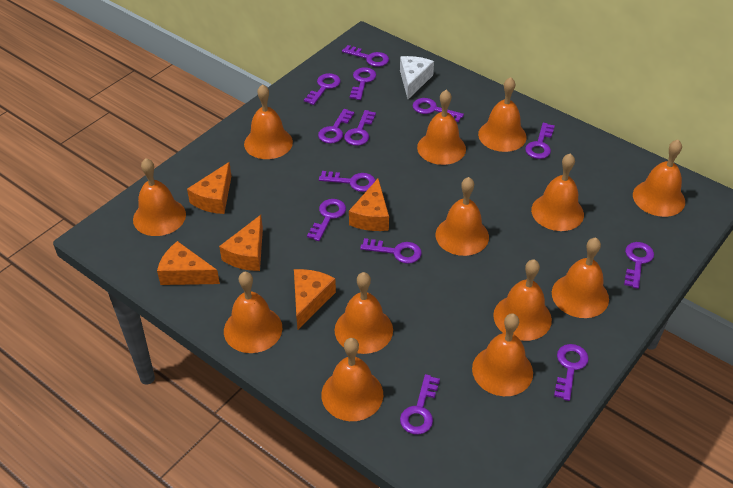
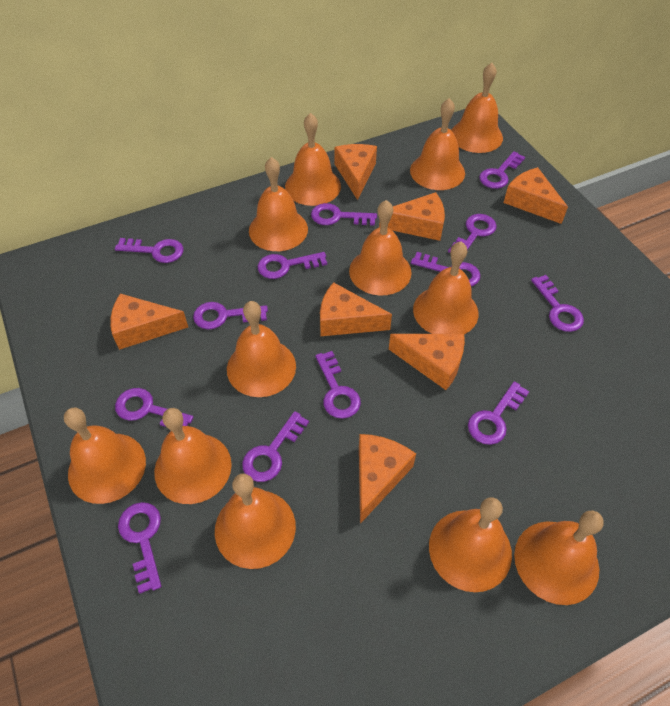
orange bell: 13 -> 12
orange cheese: 5 -> 7
white cheese: 1 -> 0

